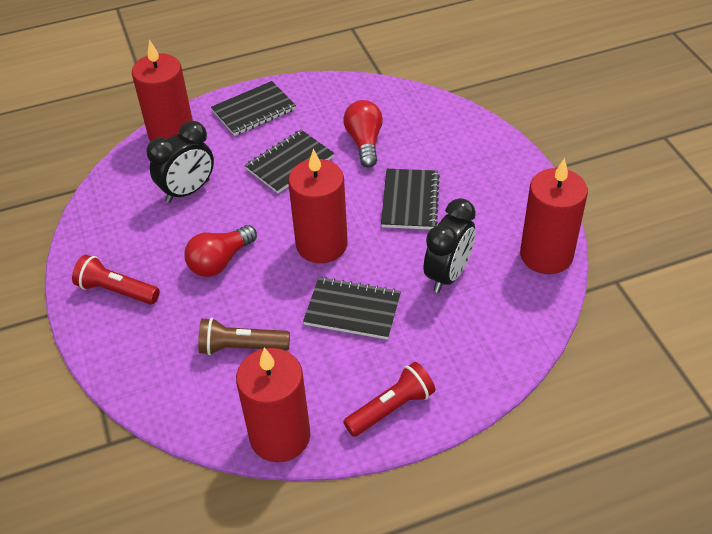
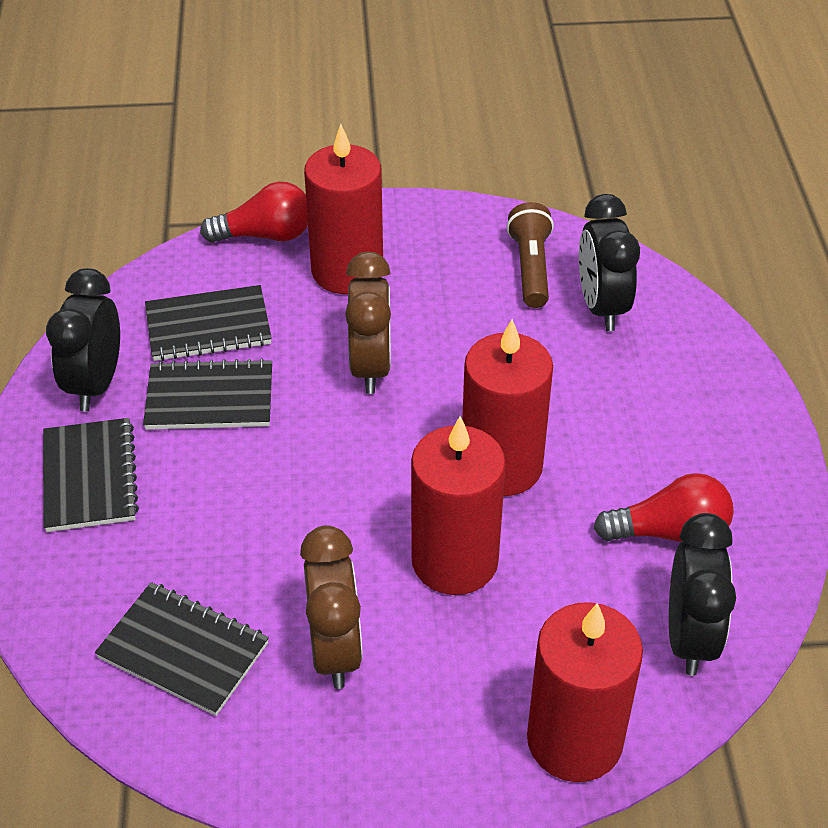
black clock: 2 -> 3
brown clock: 0 -> 2
red flashlight: 2 -> 0

